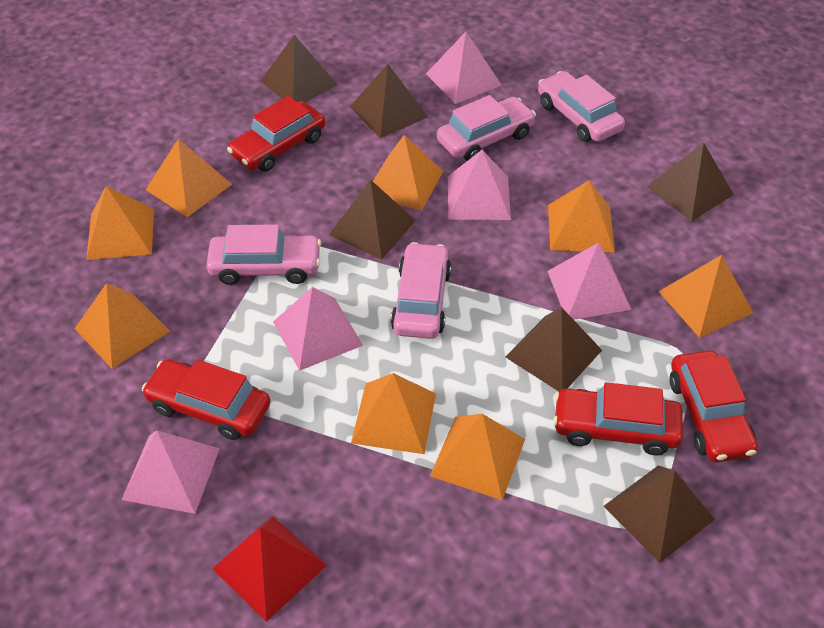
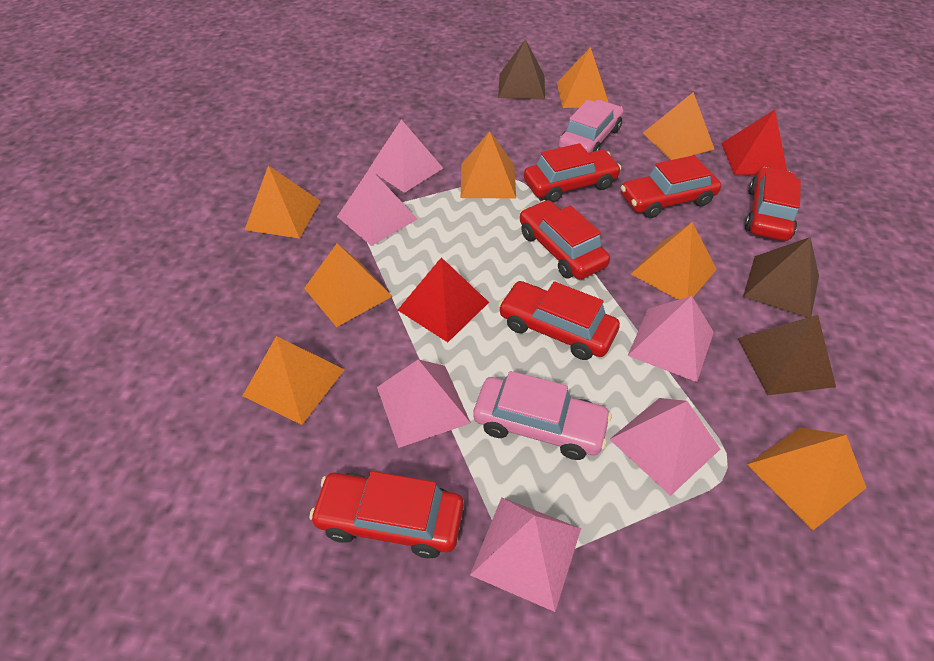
brown pyramid: 6 -> 3
pink car: 4 -> 2
pink pyramid: 5 -> 6
red car: 4 -> 6
red pyramid: 1 -> 2

